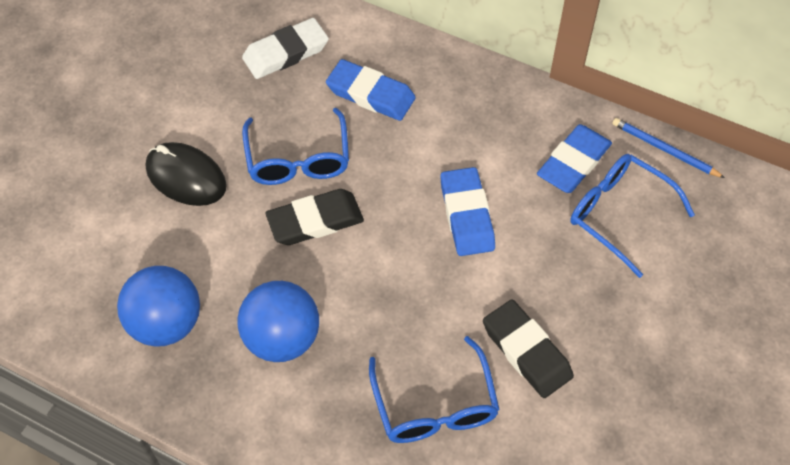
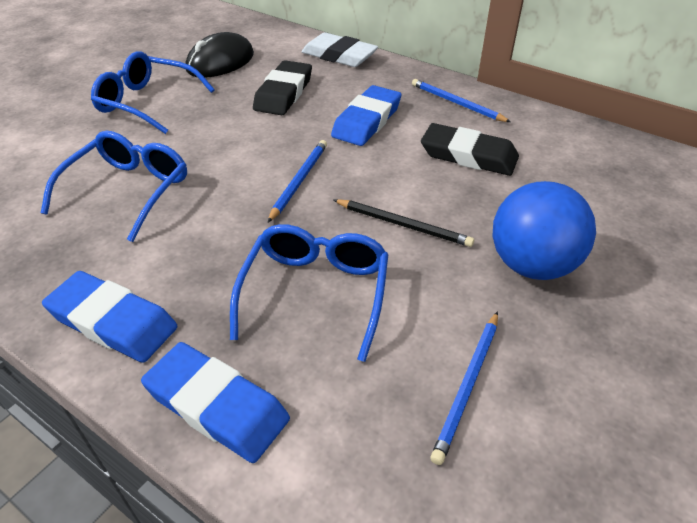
black pencil: 0 -> 1
blue ball: 2 -> 1
blue pencil: 1 -> 3

